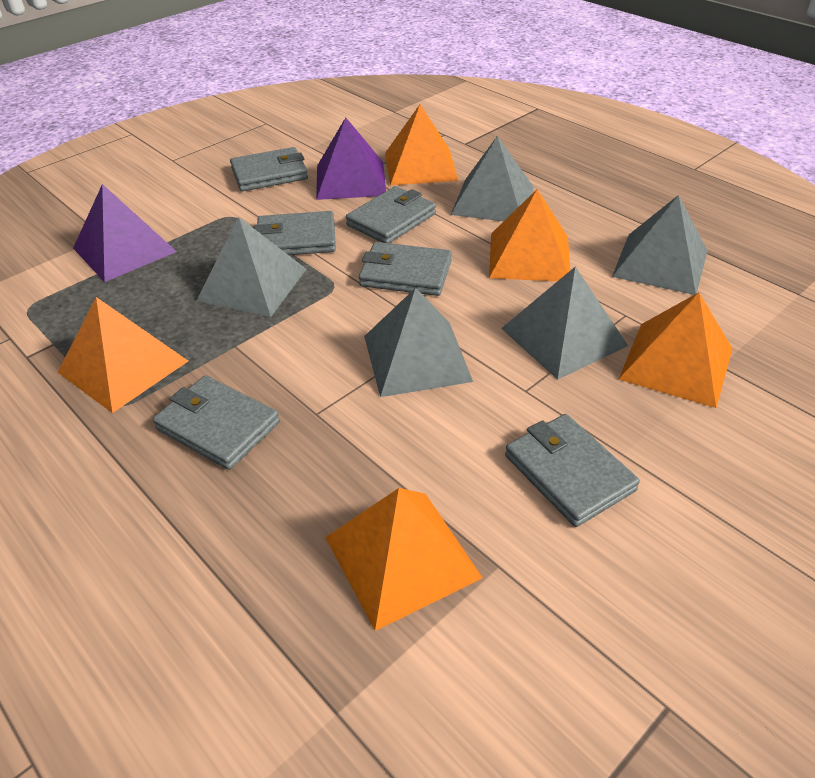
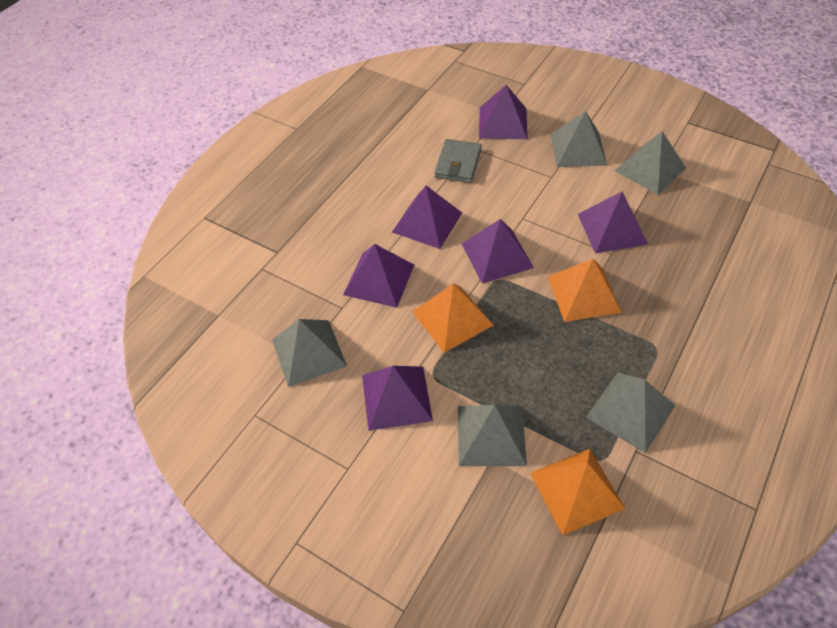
grey wallet: 6 -> 1
orange pyramid: 5 -> 3
purple pyramid: 2 -> 6

